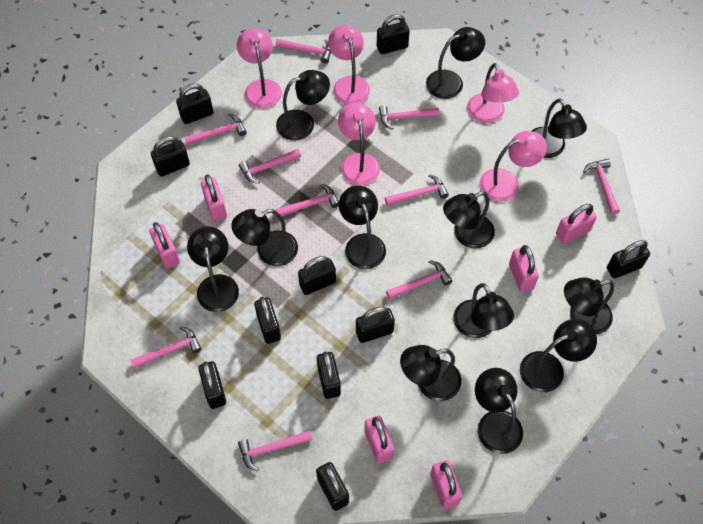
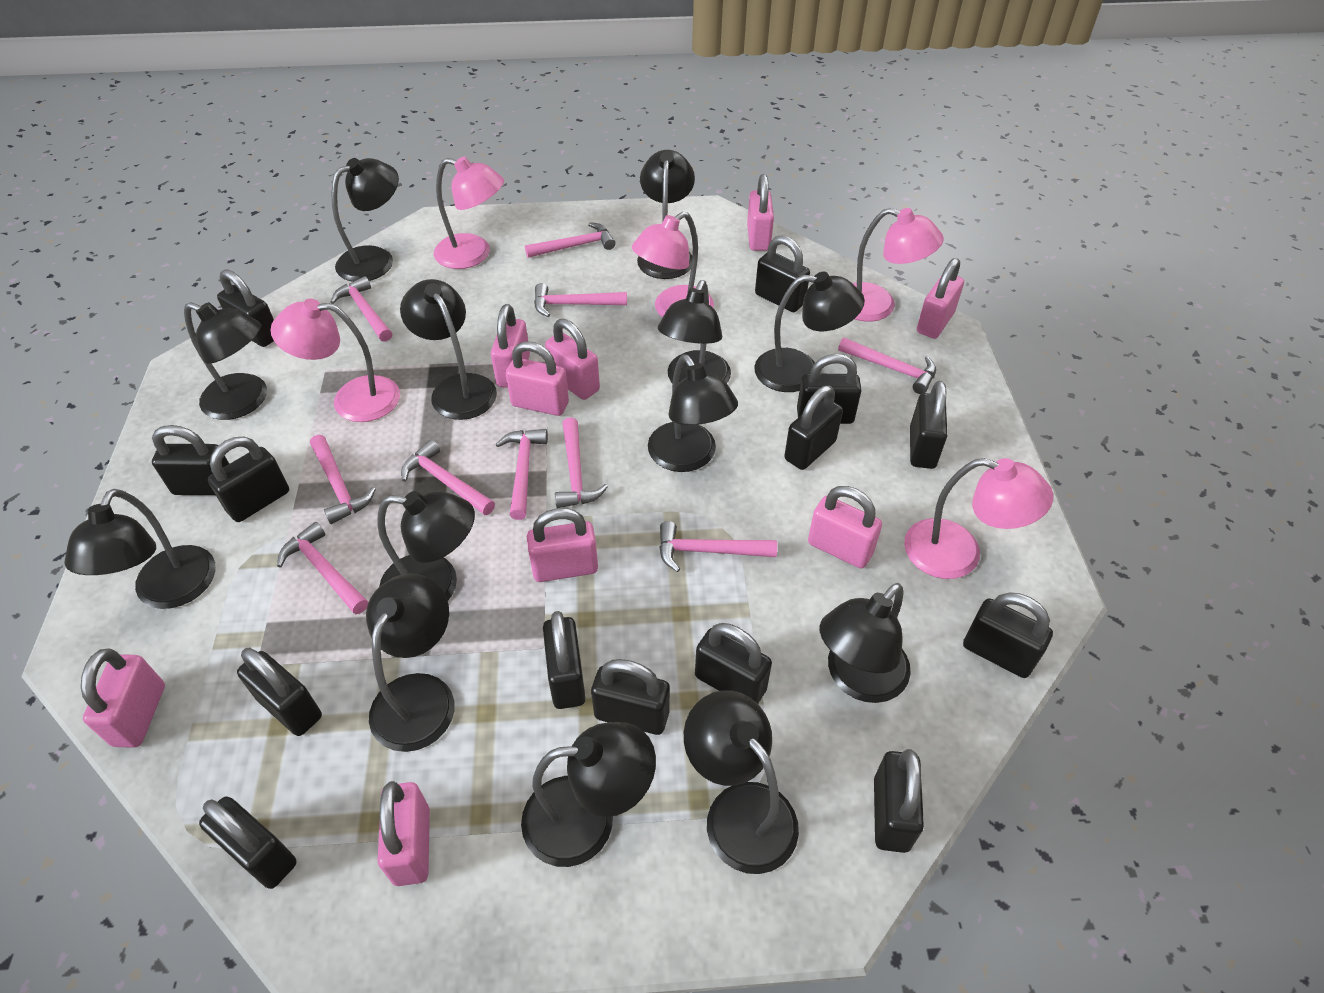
black lamp: 12 -> 13
black padlock: 10 -> 14
pink padlock: 6 -> 9

